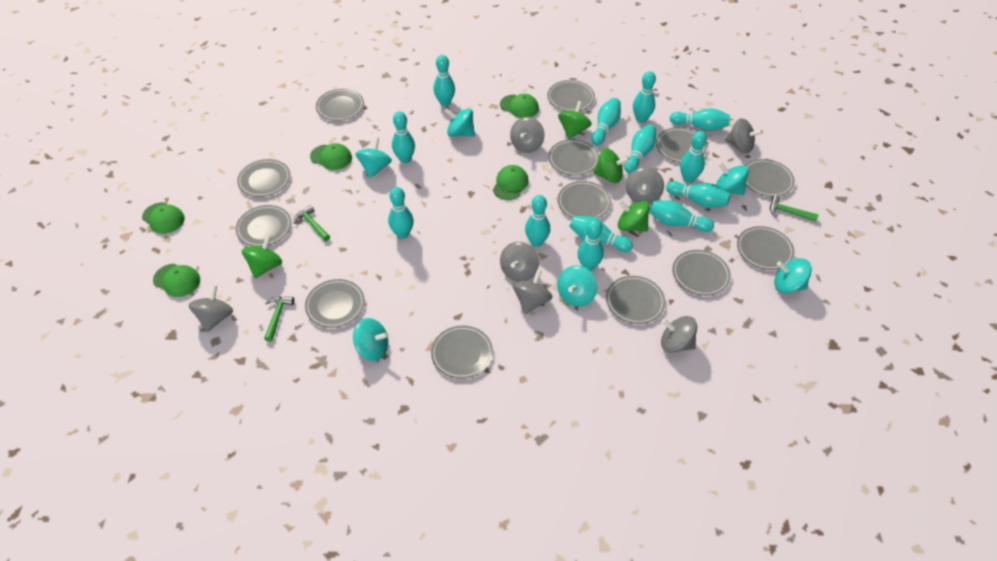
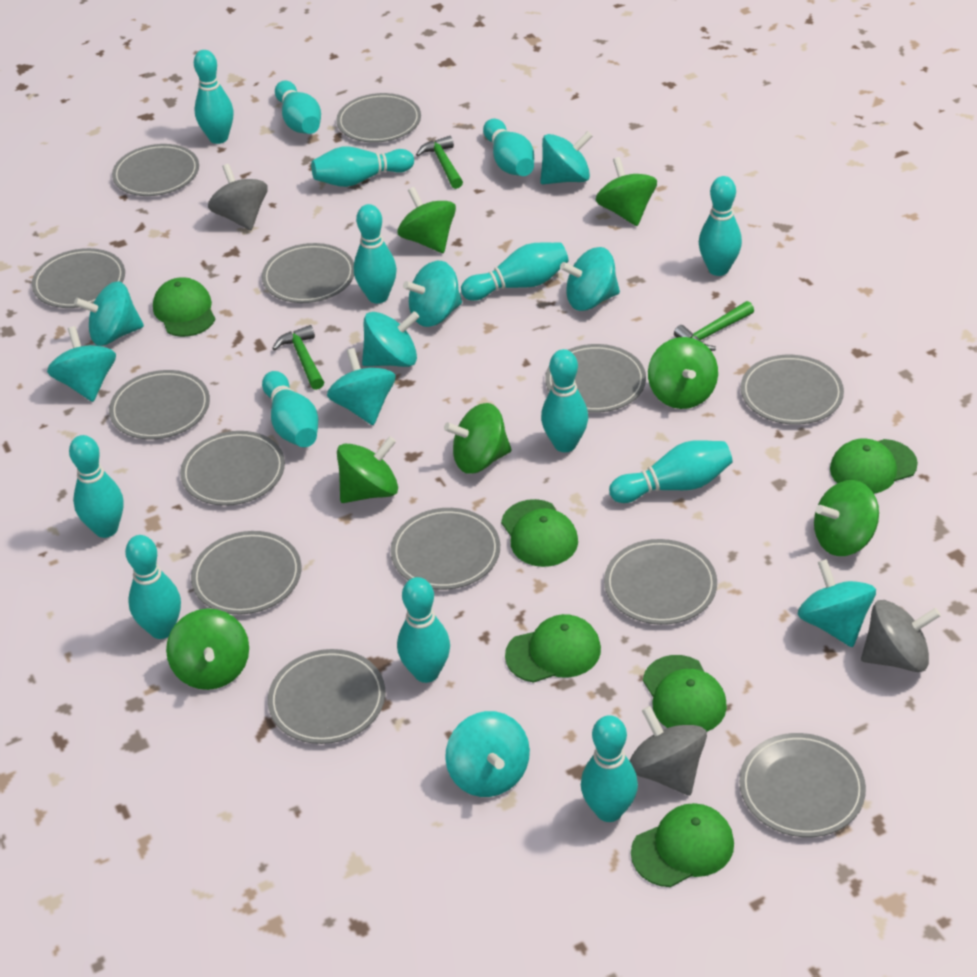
green cap: 5 -> 6
green spinning top: 4 -> 7
grey spinning top: 7 -> 3
turquoise bowling pin: 13 -> 14
turquoise spinning top: 6 -> 9

